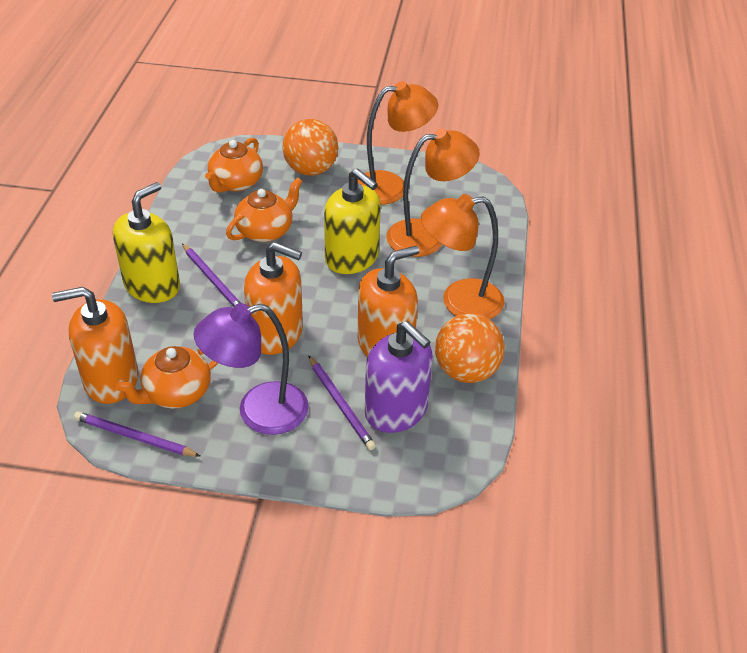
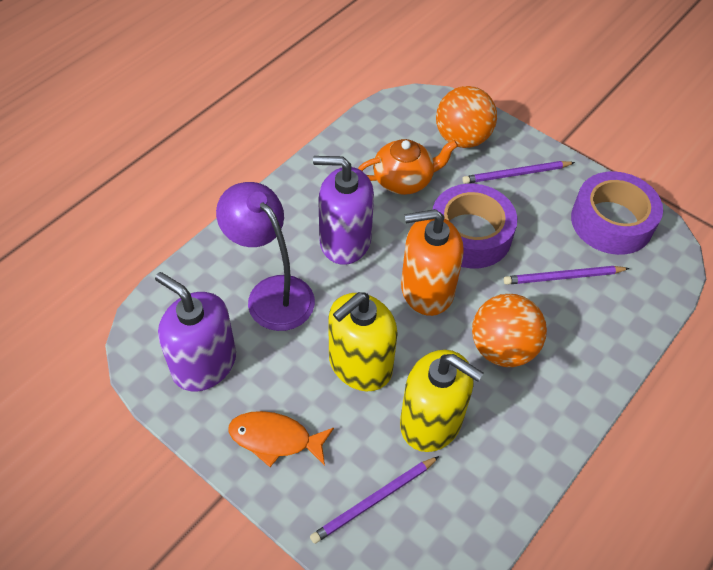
orange fish: 0 -> 1
orange lamp: 3 -> 0
orange soap dispenser: 3 -> 1
orange teapot: 3 -> 1
purple soap dispenser: 1 -> 2
purple tape: 0 -> 2

